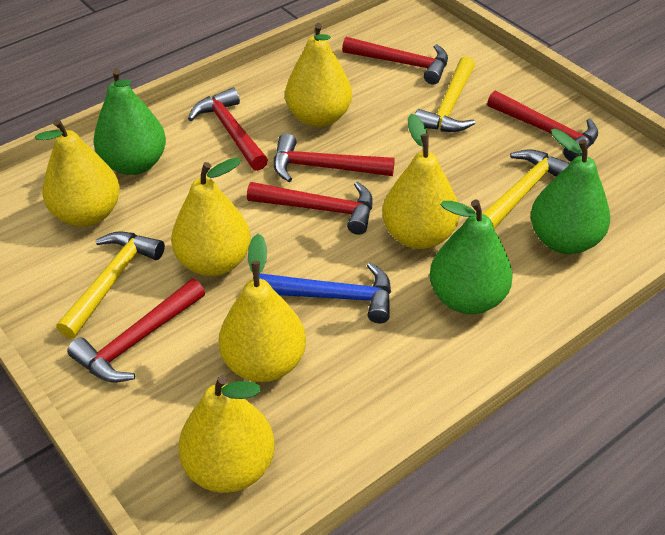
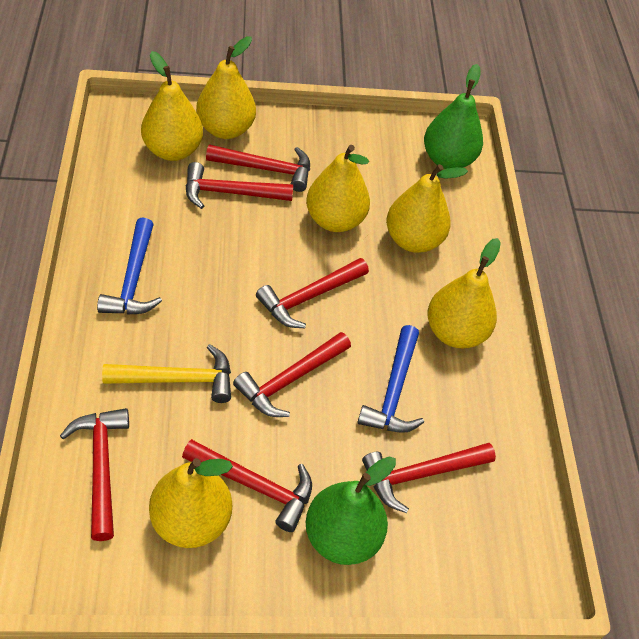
blue hammer: 1 -> 2
green pear: 3 -> 2
red hammer: 6 -> 7
yellow hammer: 3 -> 1

